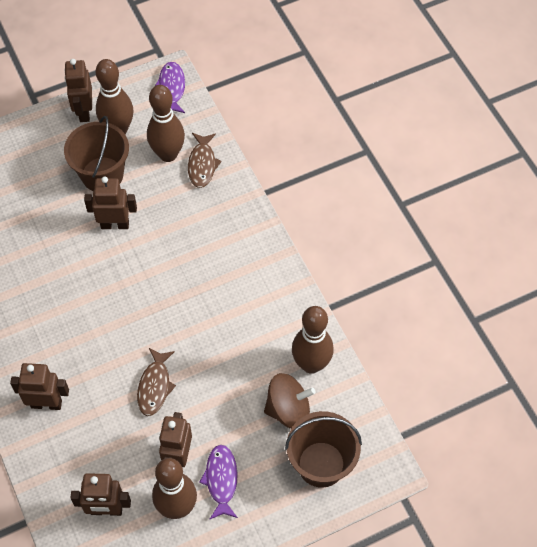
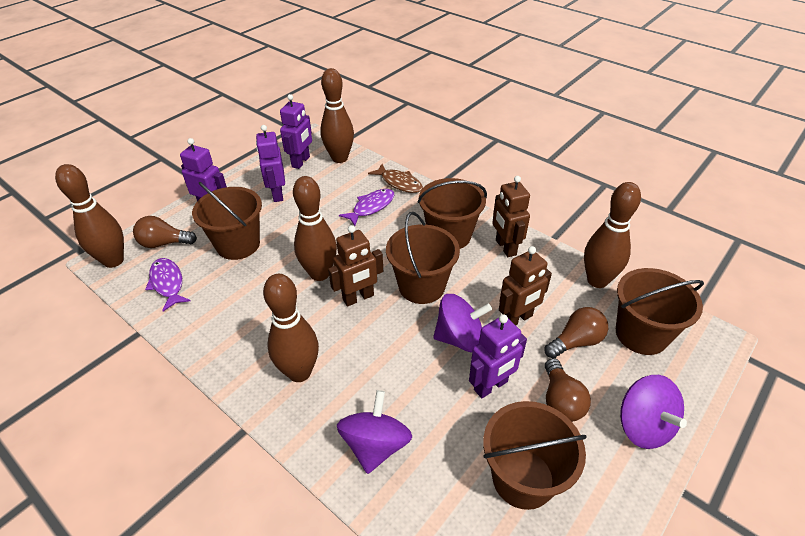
brown bowling pin: 4 -> 5
brown bucket: 2 -> 5
brown fish: 2 -> 1
brown light bulb: 0 -> 3
brown robot: 5 -> 3
brown spinning top: 1 -> 0
purple robot: 0 -> 4
purple spinning top: 0 -> 3

